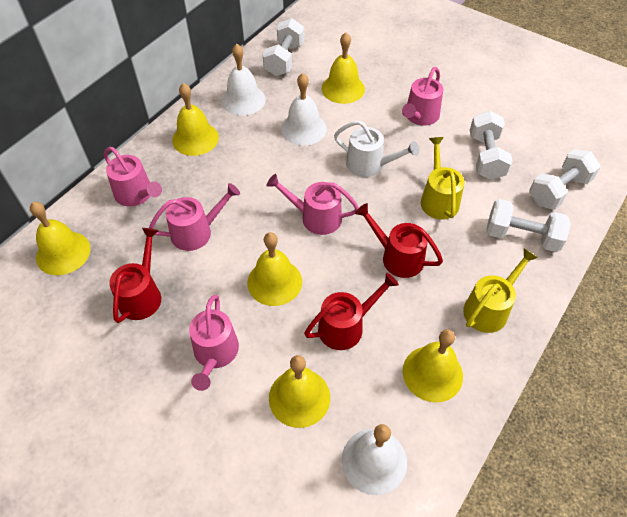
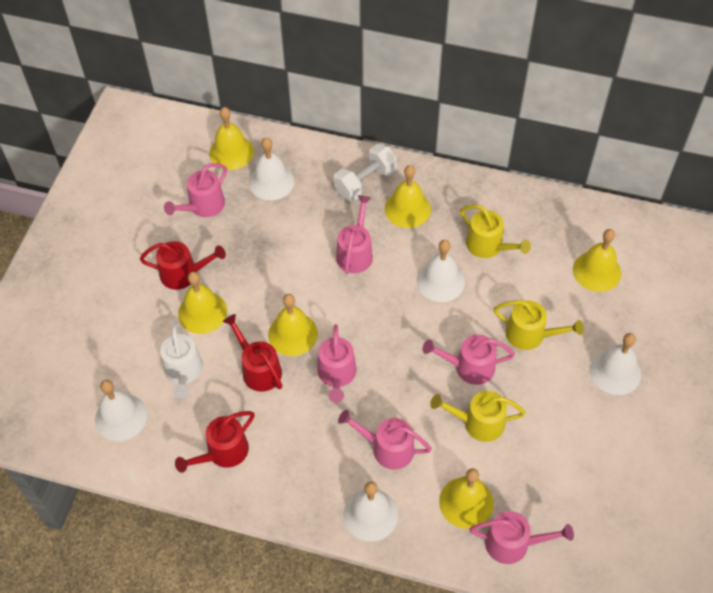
pink watering can: 5 -> 6
white bell: 3 -> 5
white dumbbell: 4 -> 1
yellow watering can: 2 -> 3

